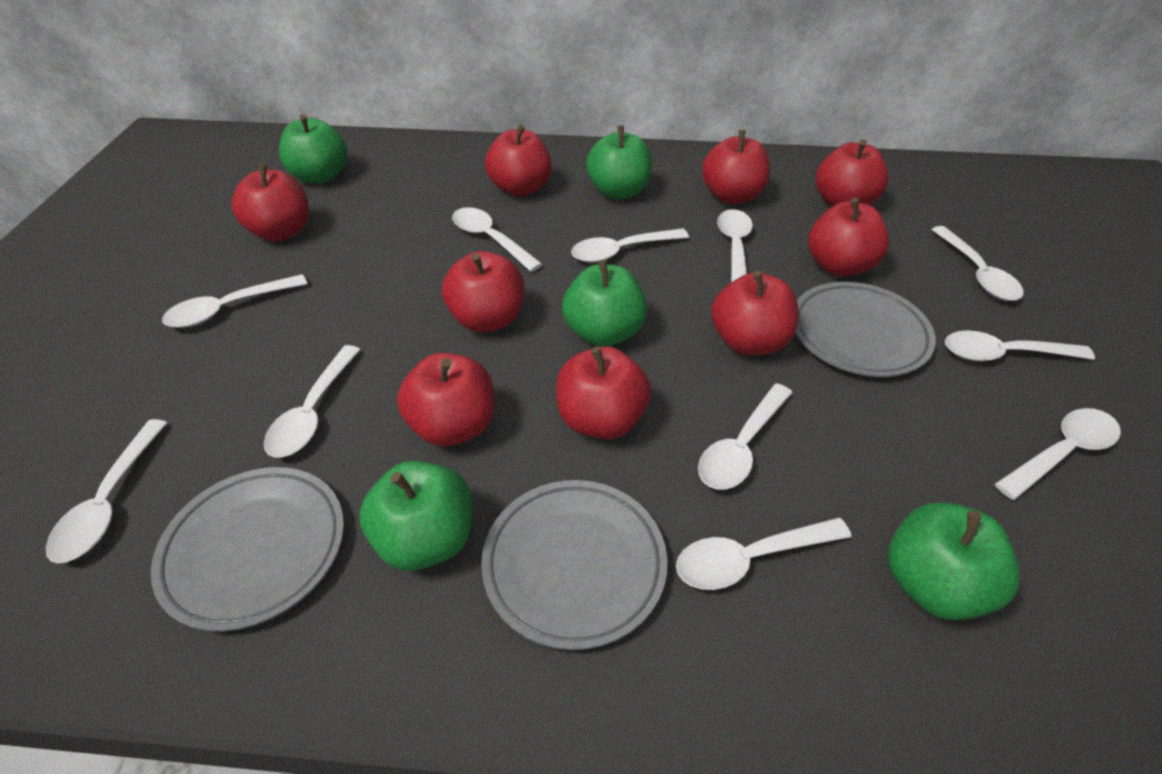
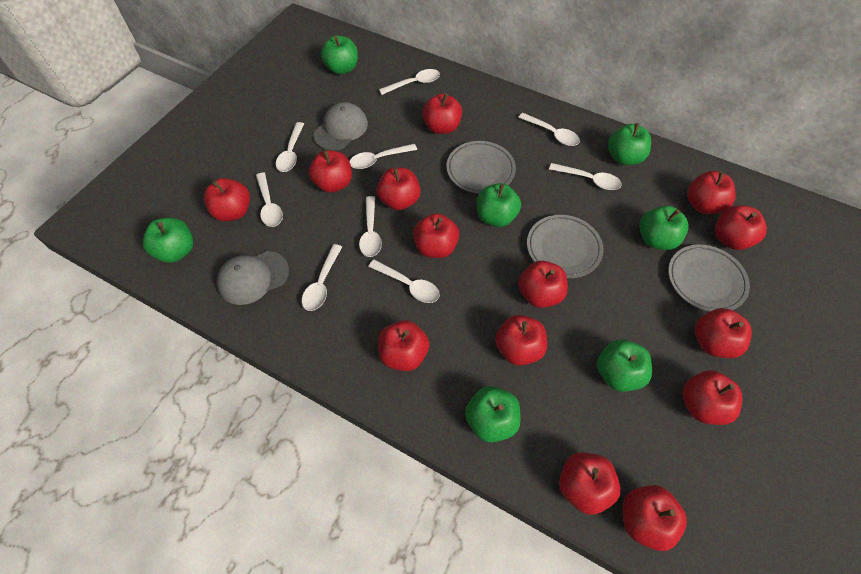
green apple: 5 -> 7
grey cap: 0 -> 2
red apple: 9 -> 14
white spoon: 11 -> 9

